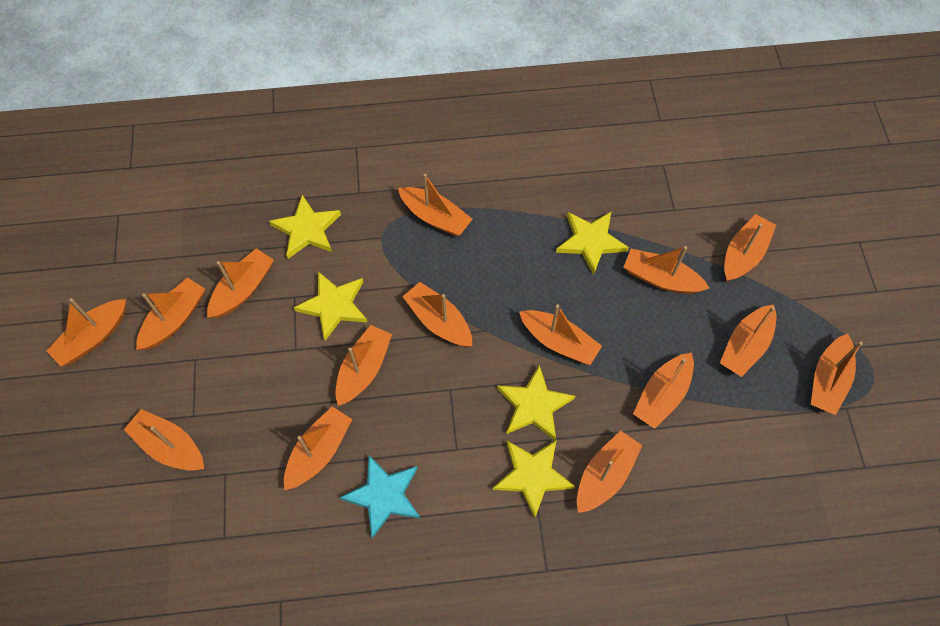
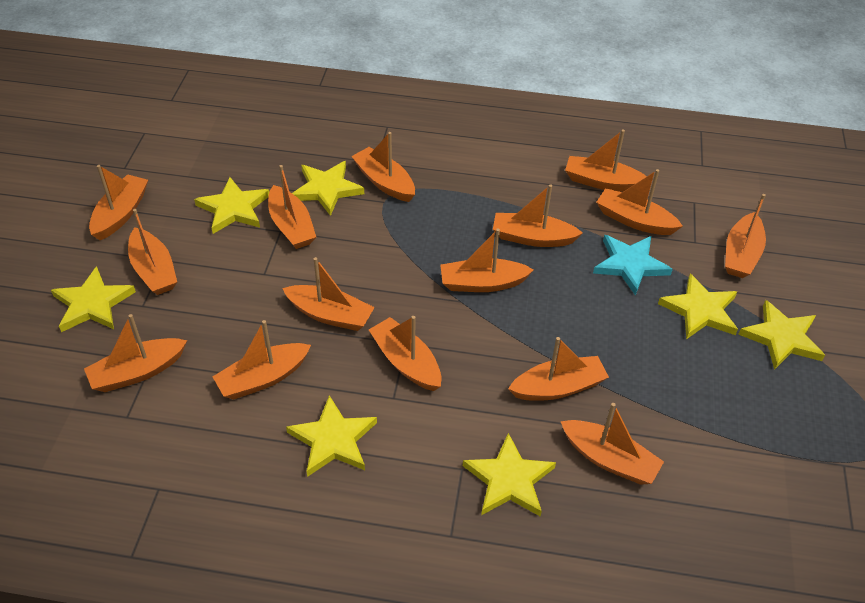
yellow star: 5 -> 7

